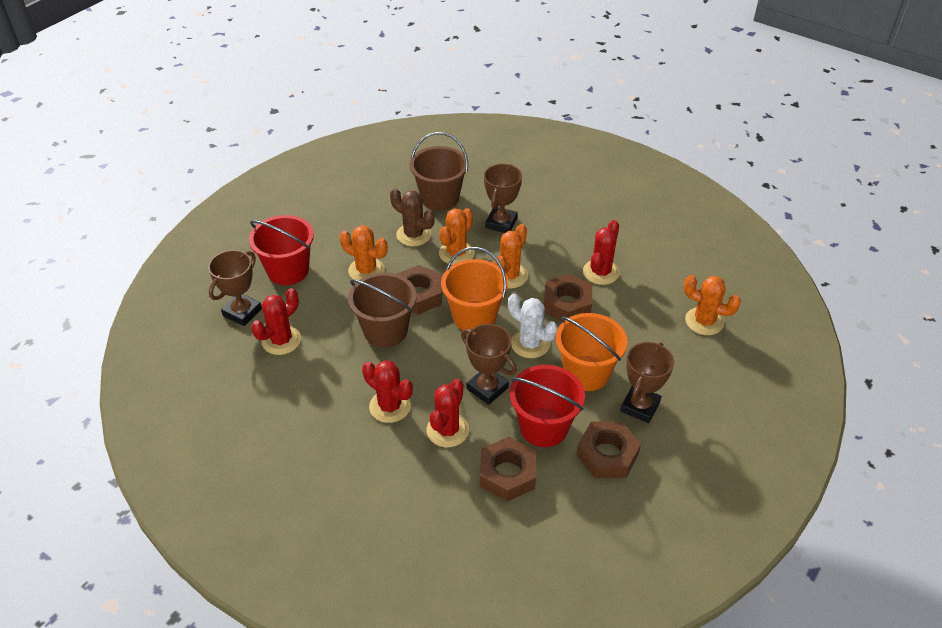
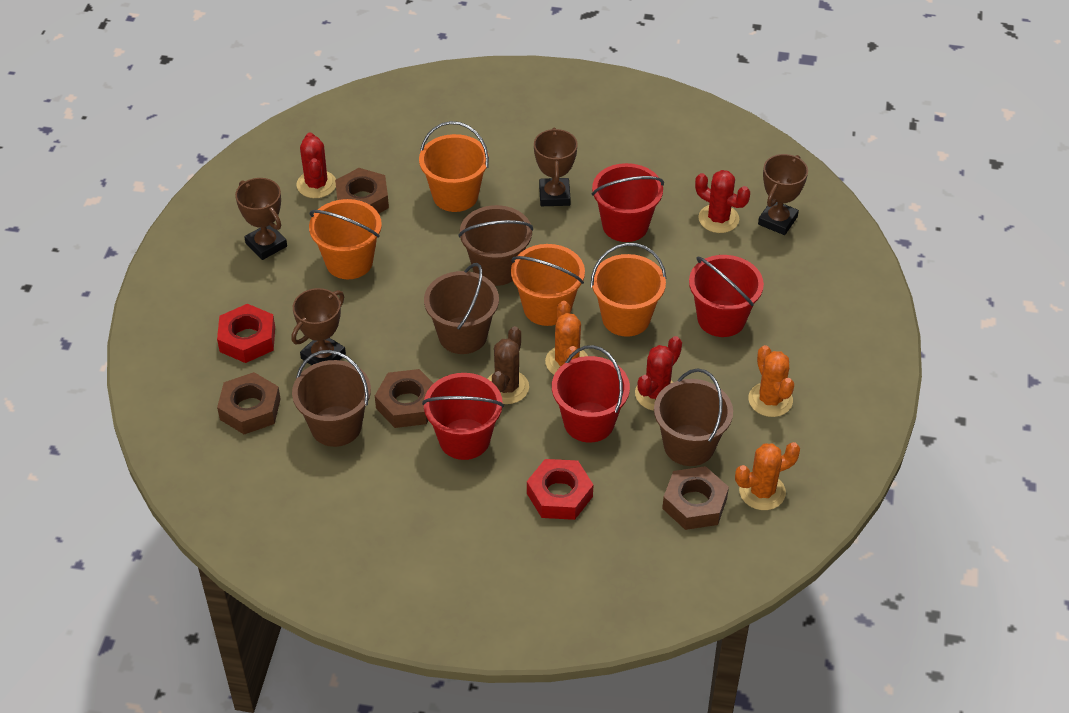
brown bucket: 2 -> 4
orange bucket: 2 -> 4
orange cactus: 4 -> 3
red bucket: 2 -> 4
red cactus: 4 -> 3
red nut: 0 -> 2
white cactus: 1 -> 0

